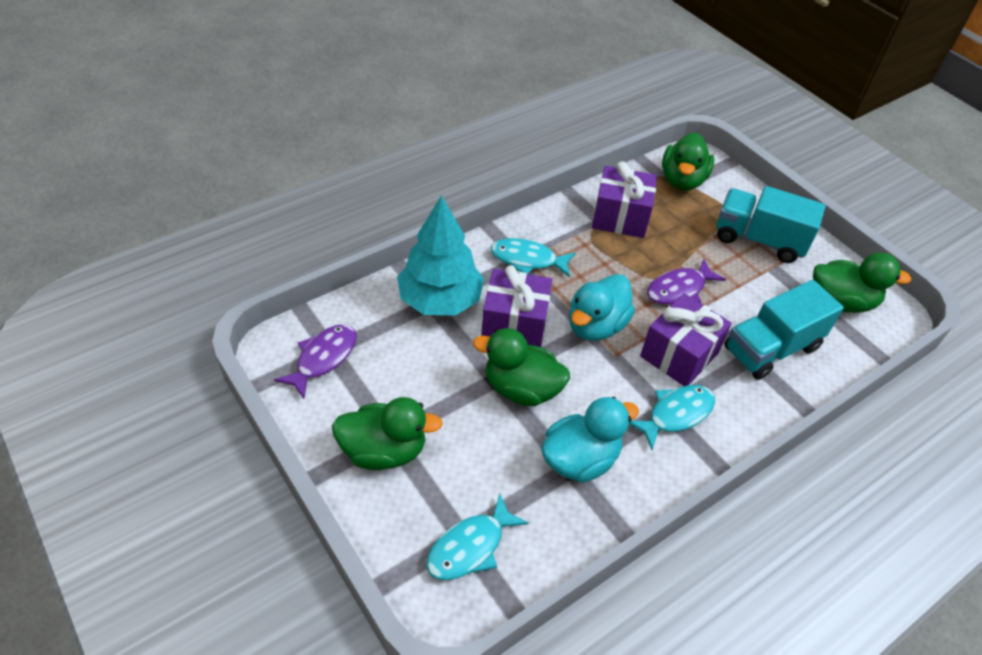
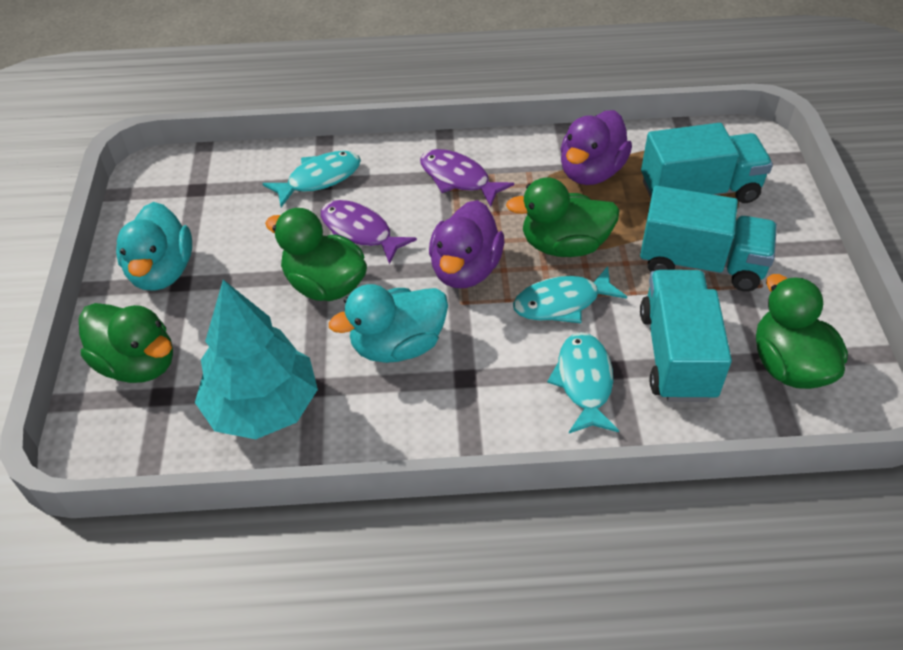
purple duck: 0 -> 2
purple gift: 3 -> 0
turquoise truck: 2 -> 3

